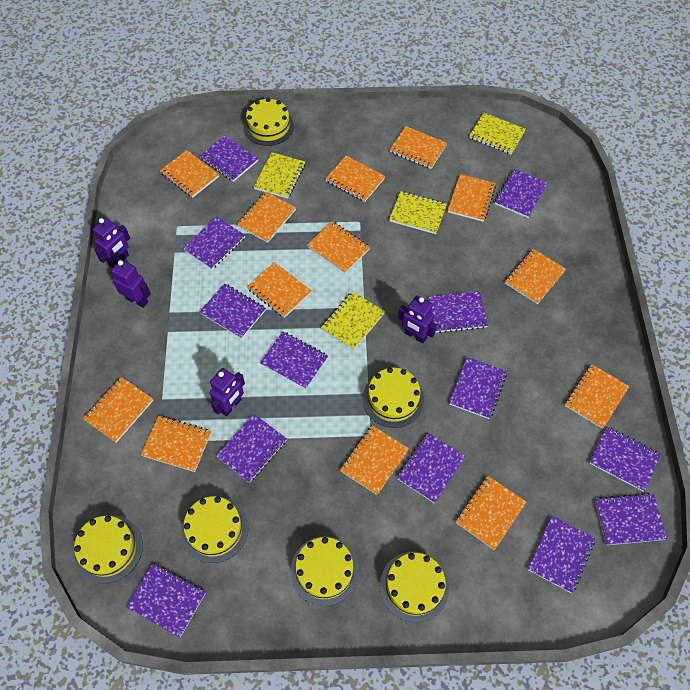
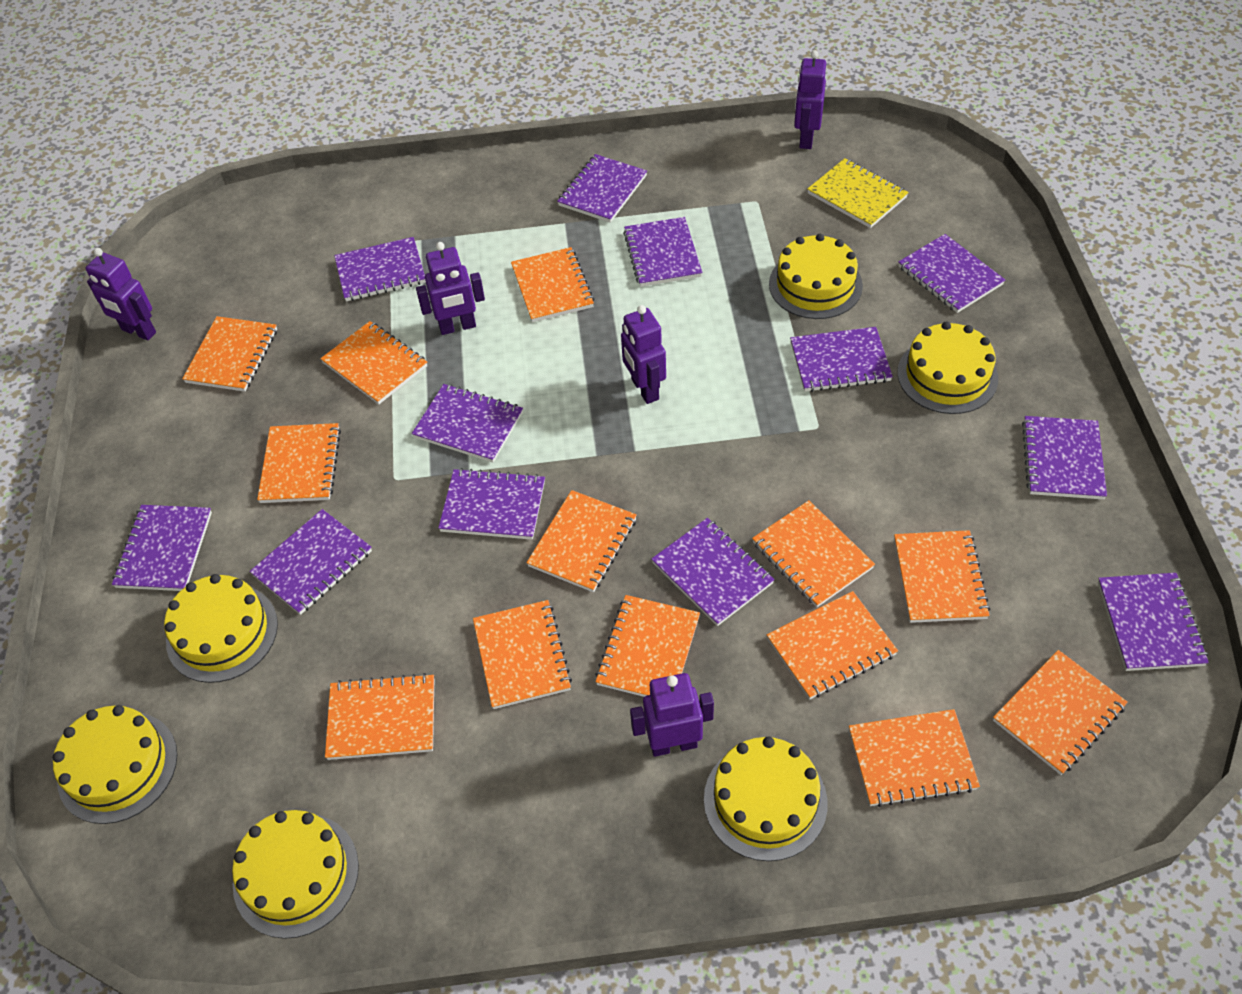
purple notebook: 13 -> 12
purple robot: 4 -> 5
yellow notebook: 4 -> 1

